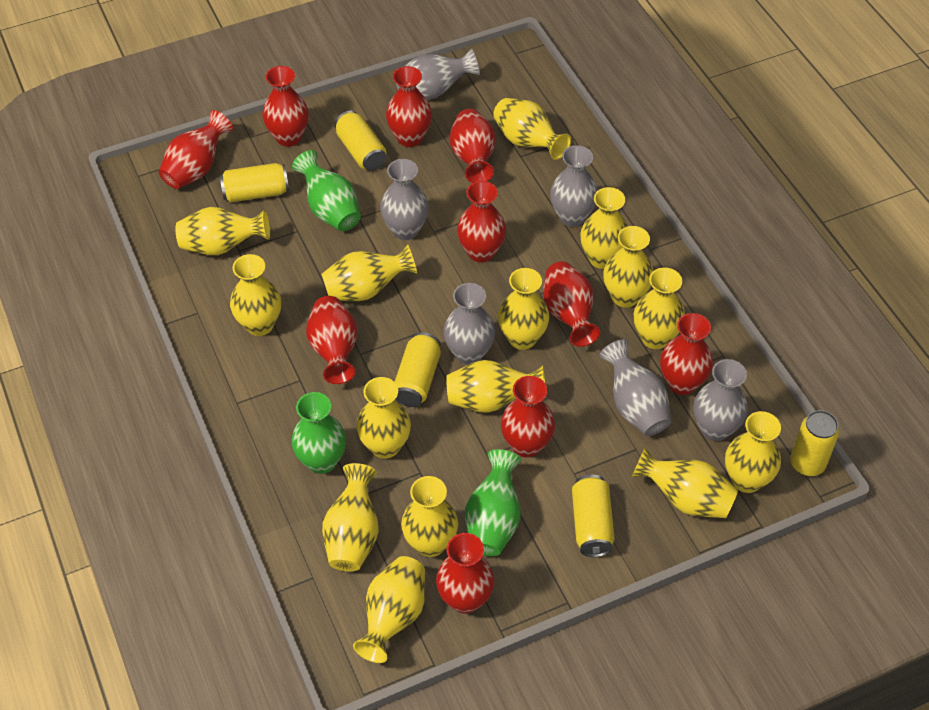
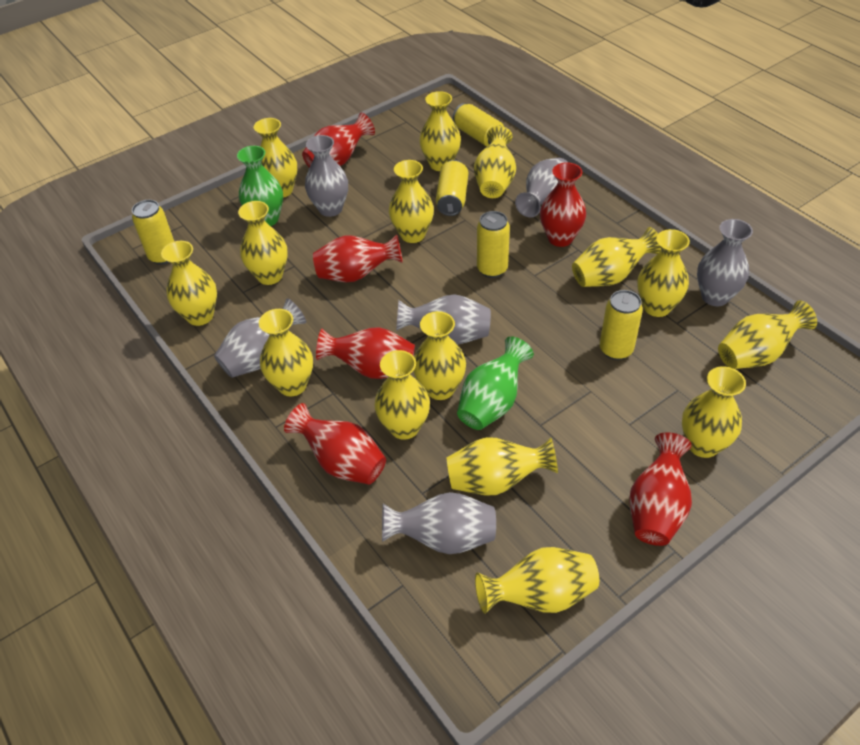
green vase: 3 -> 2
red vase: 10 -> 6

